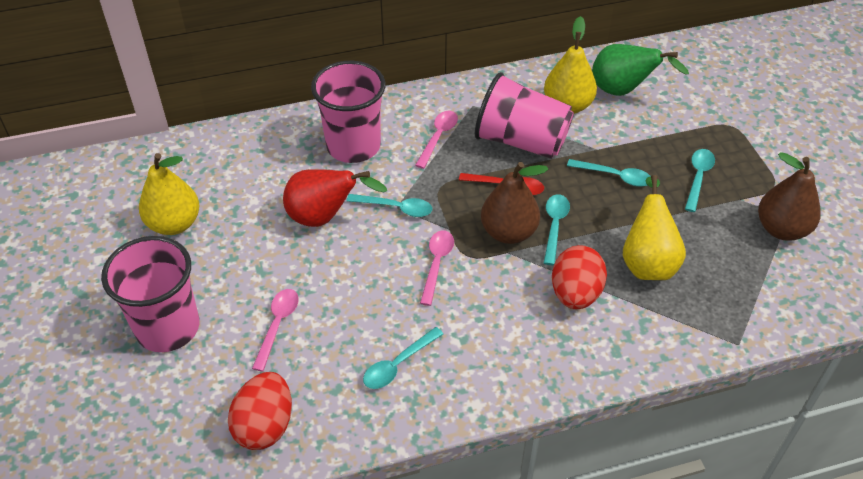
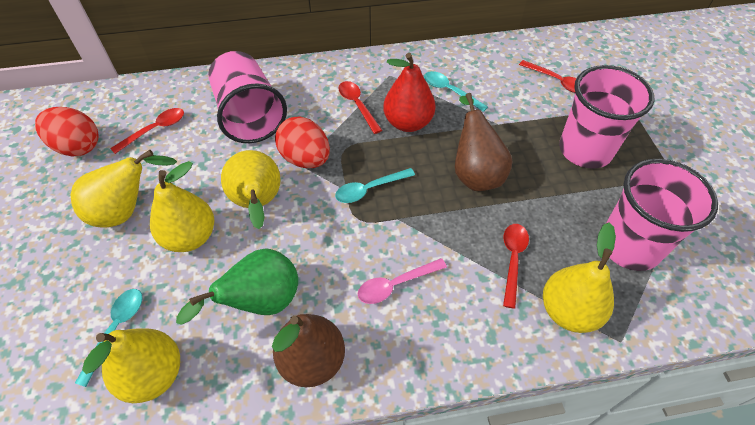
pink spoon: 3 -> 1
red spoon: 1 -> 4
turquoise spoon: 5 -> 3
yellow pear: 3 -> 5

